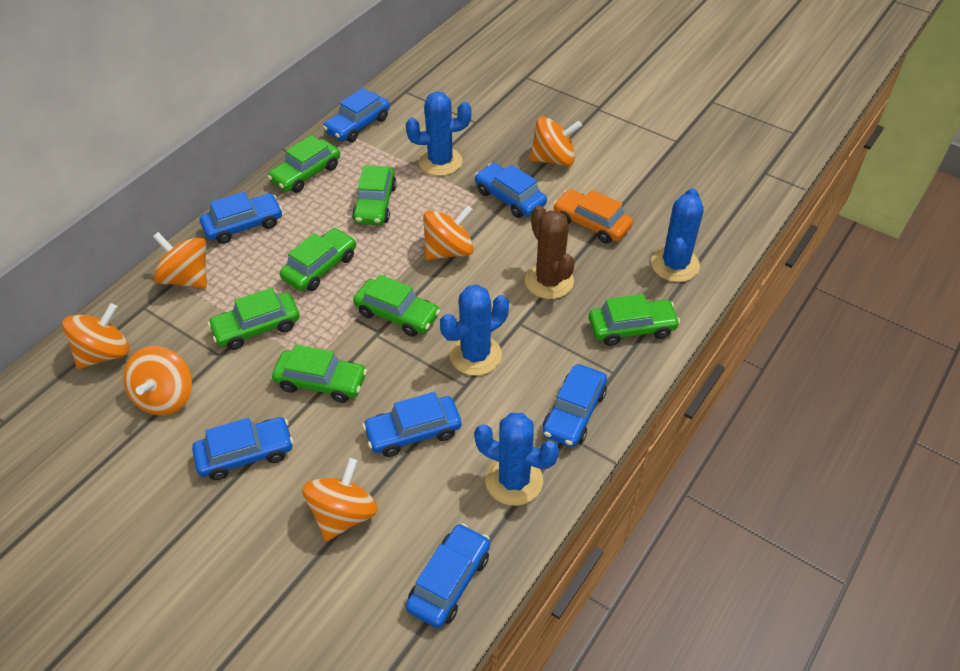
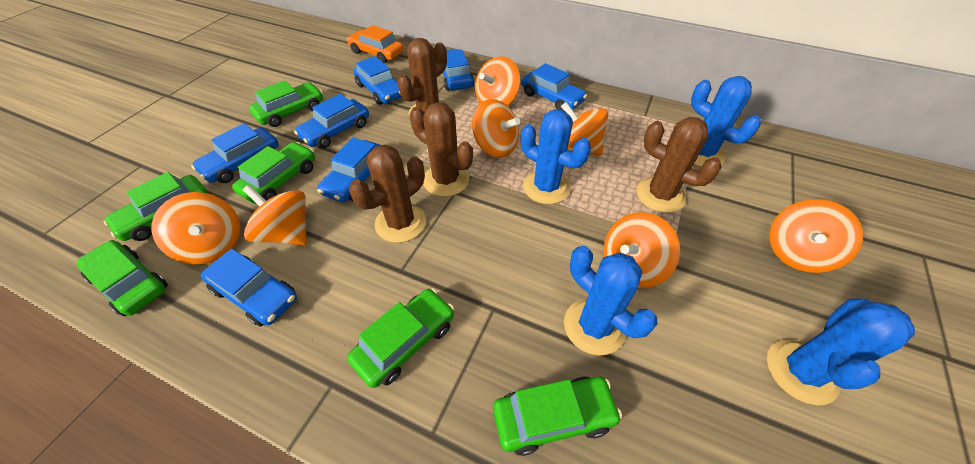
brown cactus: 1 -> 4
green car: 7 -> 6
orange spinning top: 6 -> 7

